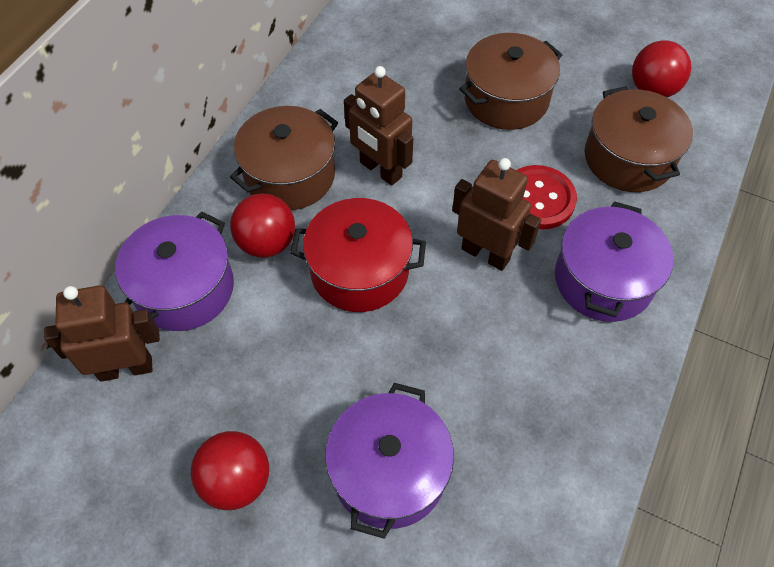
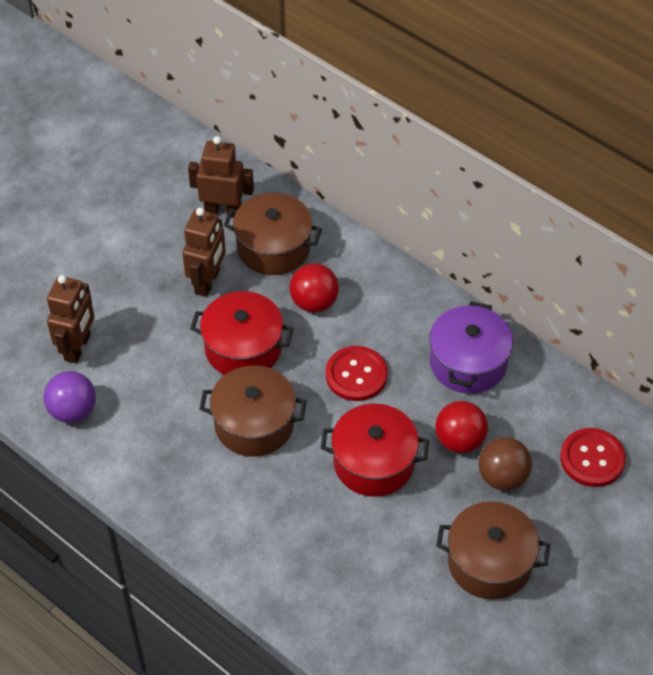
brown ball: 0 -> 1
purple ball: 0 -> 1
purple pot: 3 -> 1
red ball: 3 -> 2
red button: 1 -> 2
red pot: 1 -> 2

